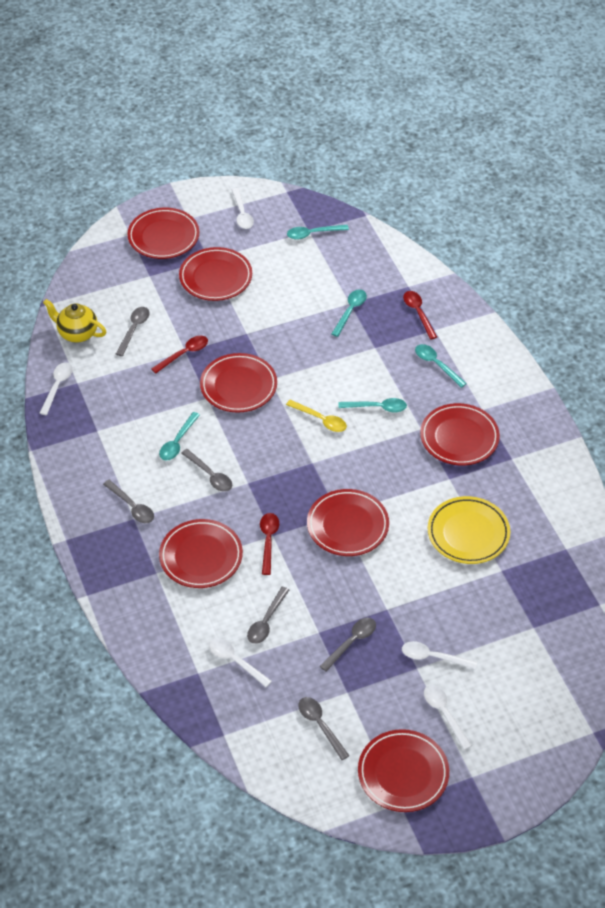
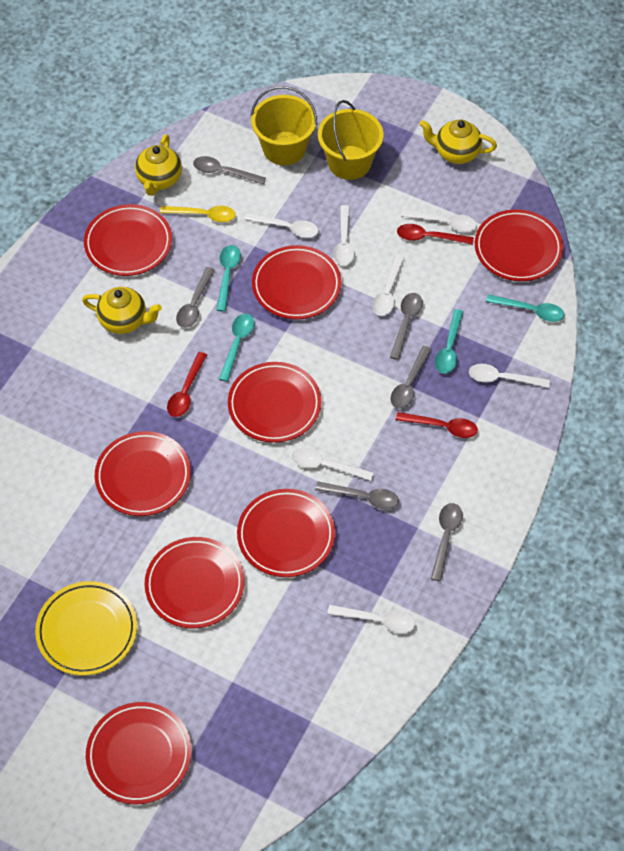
red plate: 7 -> 8
turquoise spoon: 5 -> 4
white spoon: 5 -> 7
yellow bucket: 0 -> 2
yellow teapot: 1 -> 3

